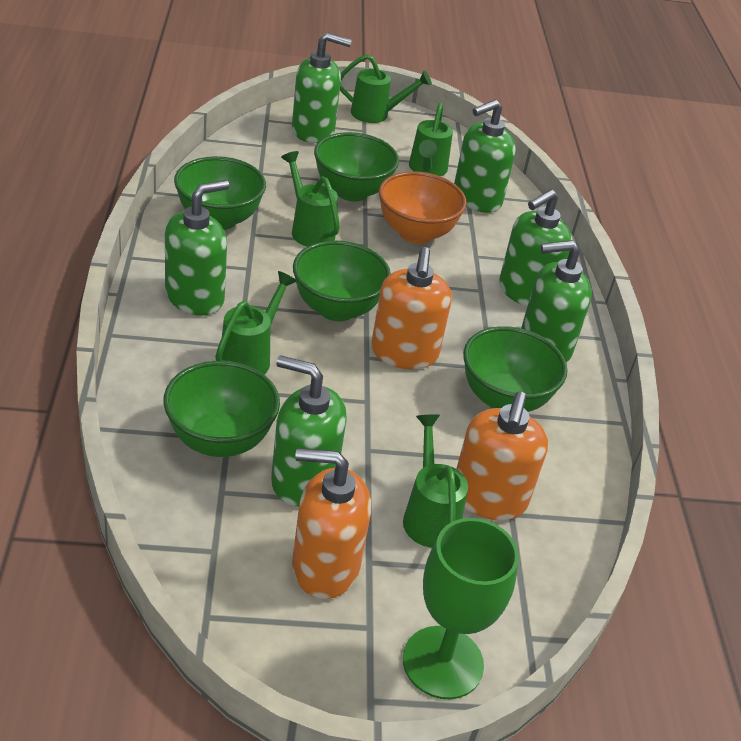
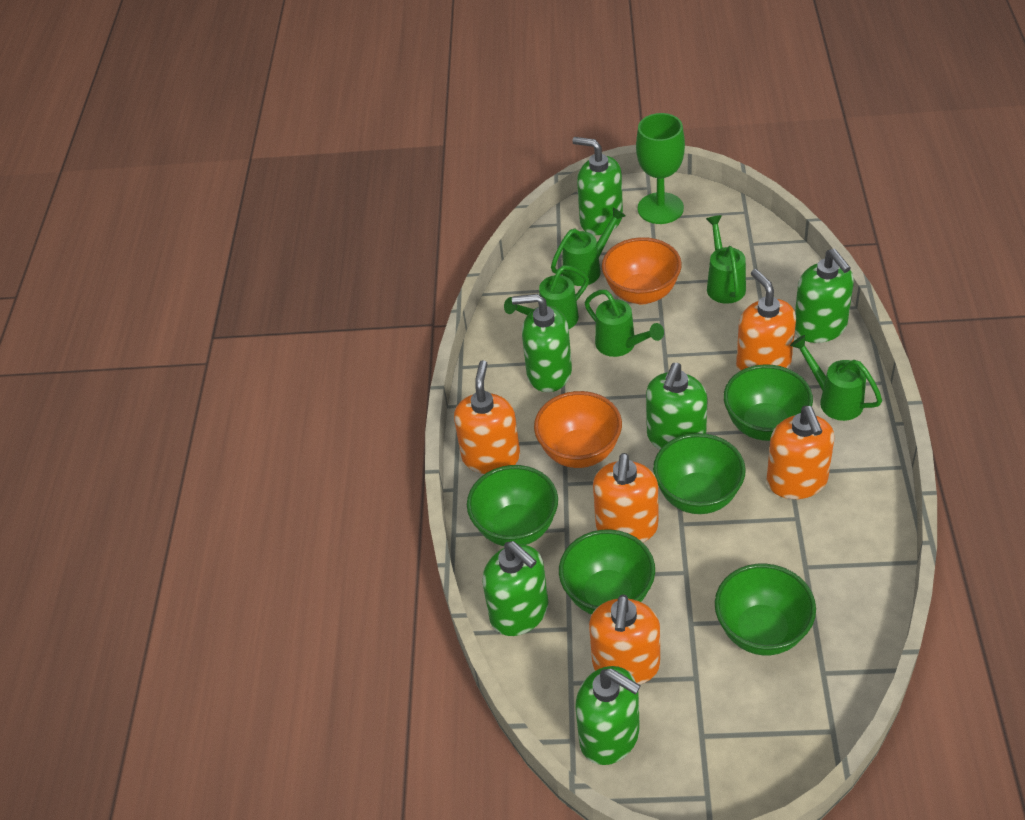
orange bowl: 1 -> 2
orange soap dispenser: 3 -> 5

